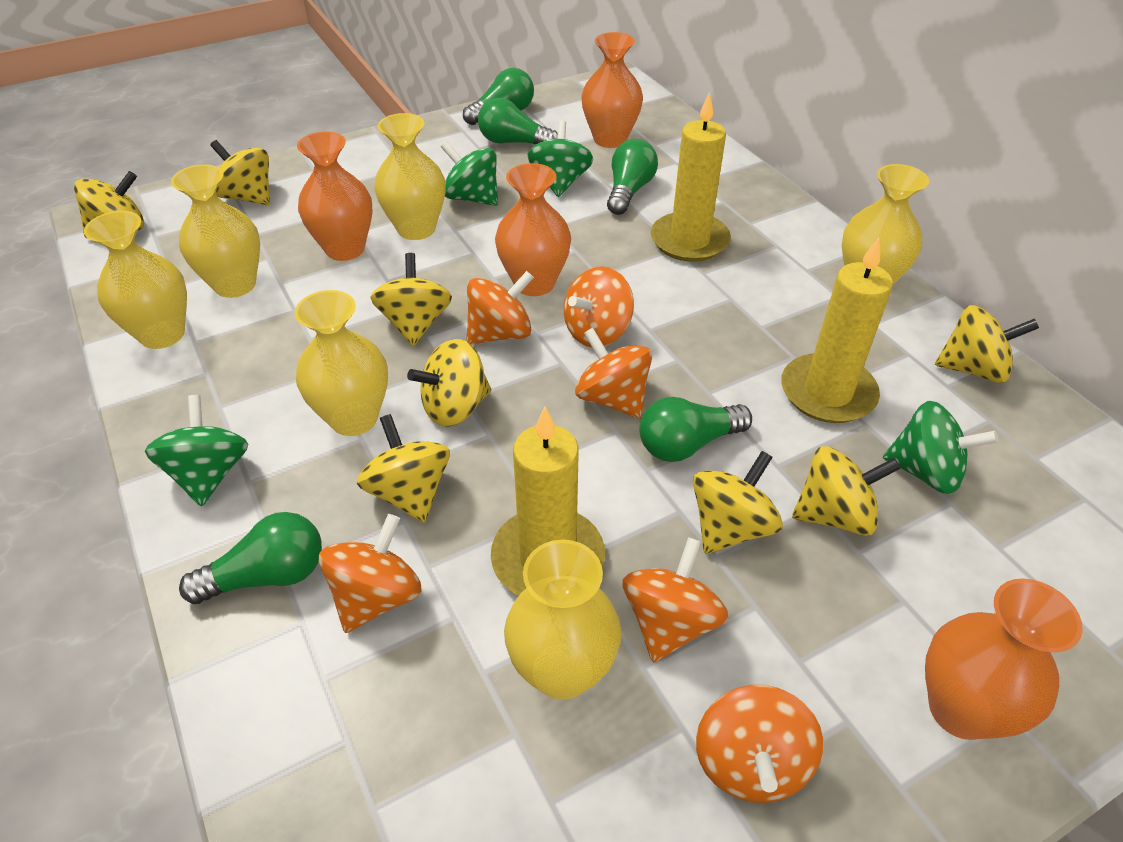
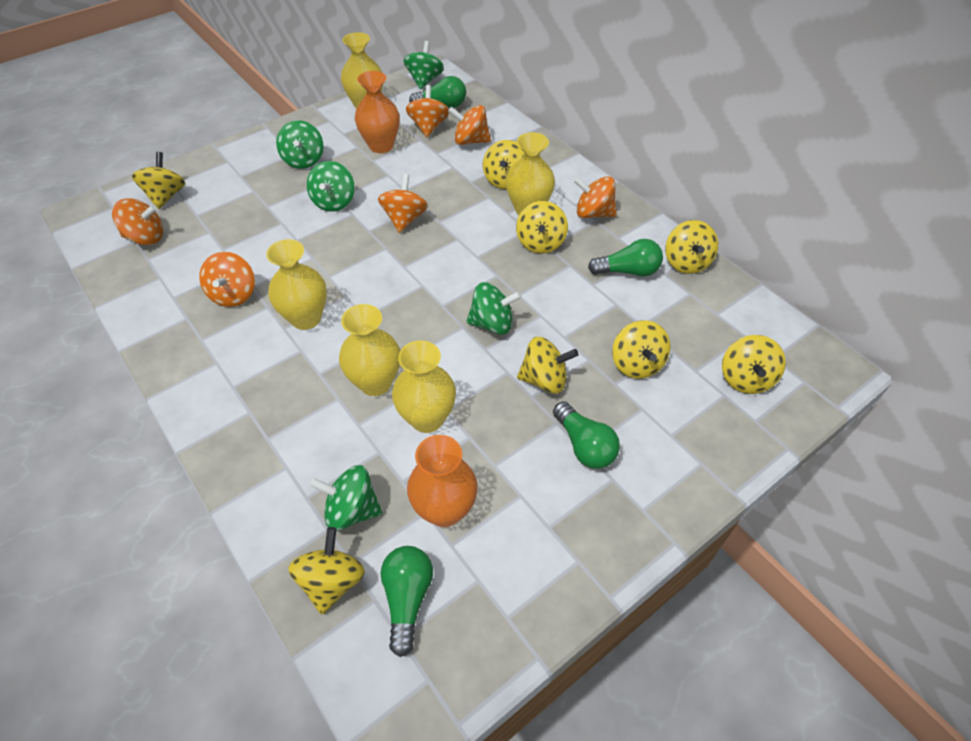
green light bulb: 5 -> 4
green spinning top: 4 -> 5
orange vase: 4 -> 2
yellow candle: 3 -> 0
yellow vase: 6 -> 5

